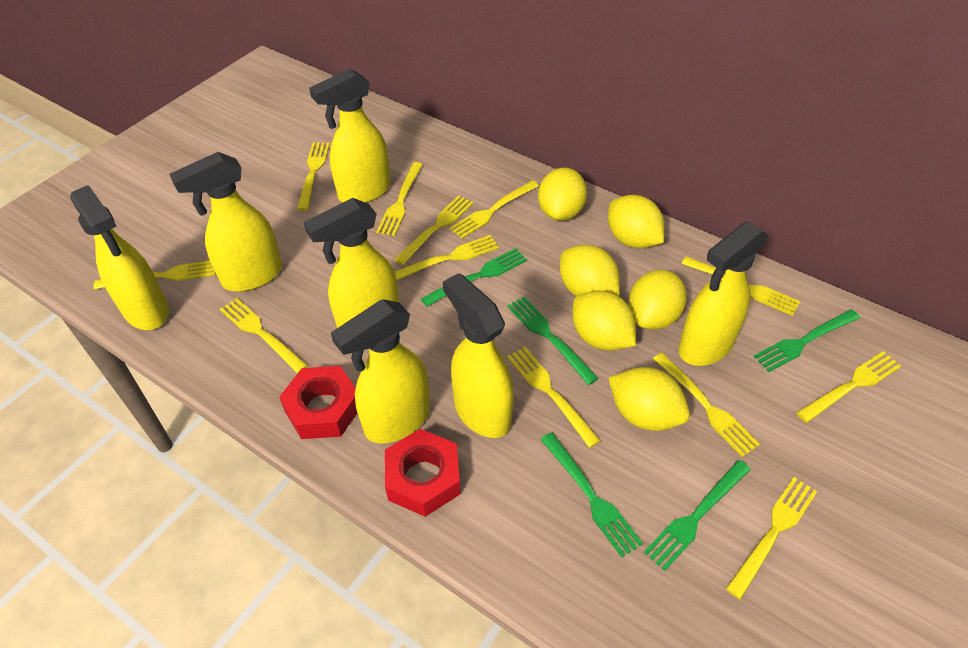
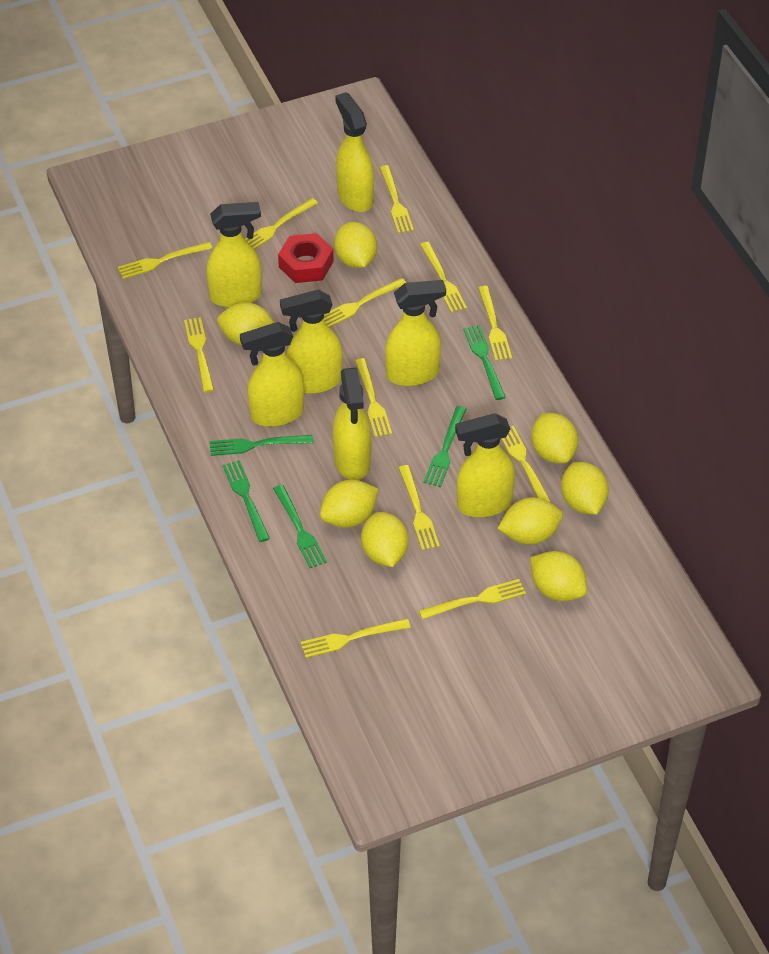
red nut: 2 -> 1
yellow lemon: 6 -> 8

